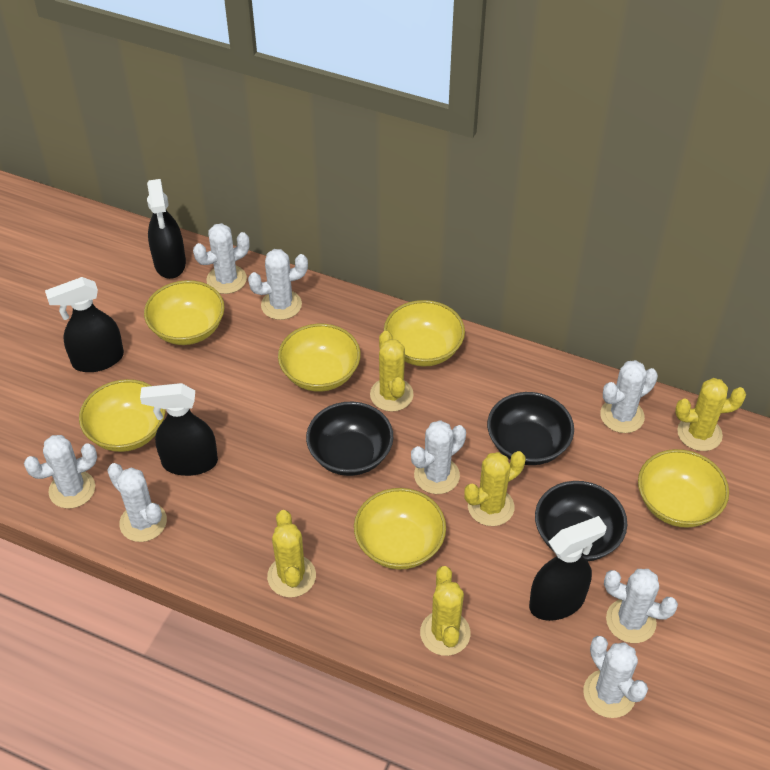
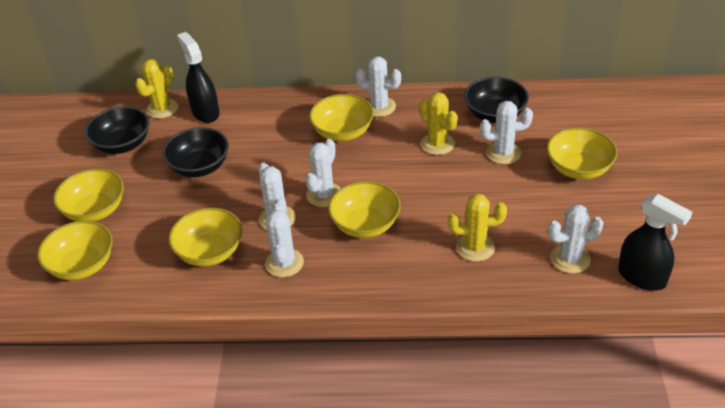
black spray bottle: 4 -> 2
white cactus: 8 -> 6
yellow cactus: 5 -> 3

